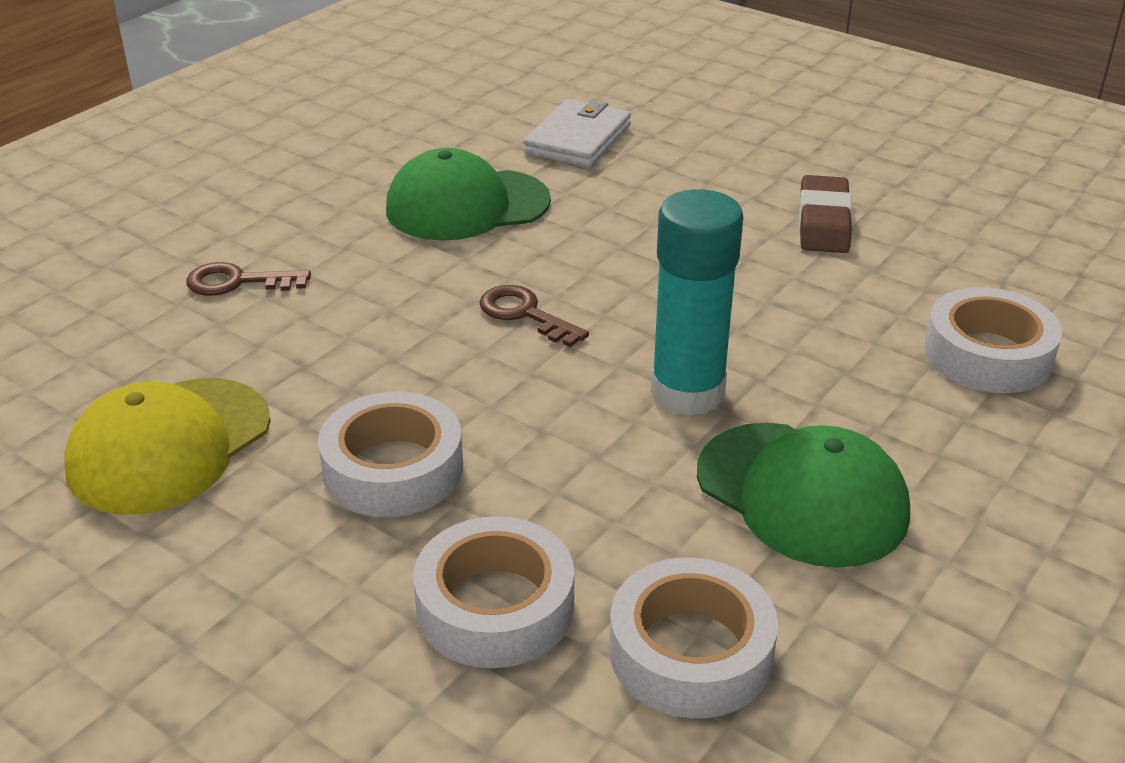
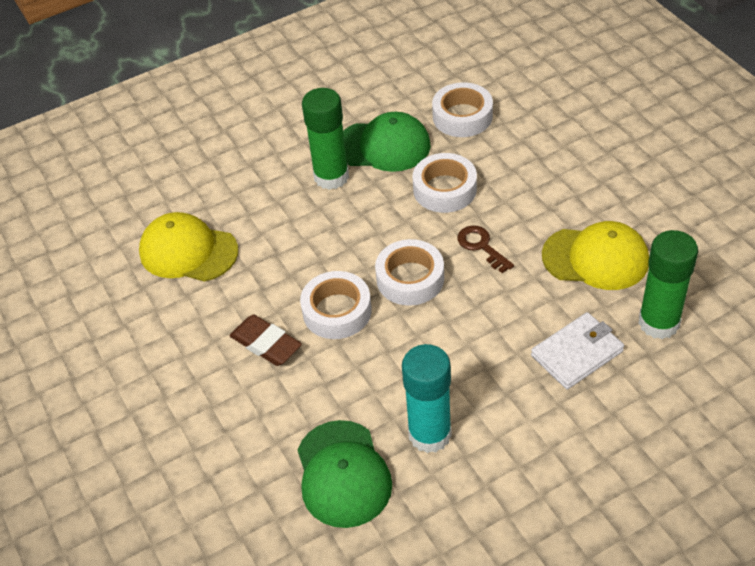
brown key: 2 -> 1
green glue stick: 0 -> 2
yellow cap: 1 -> 2

